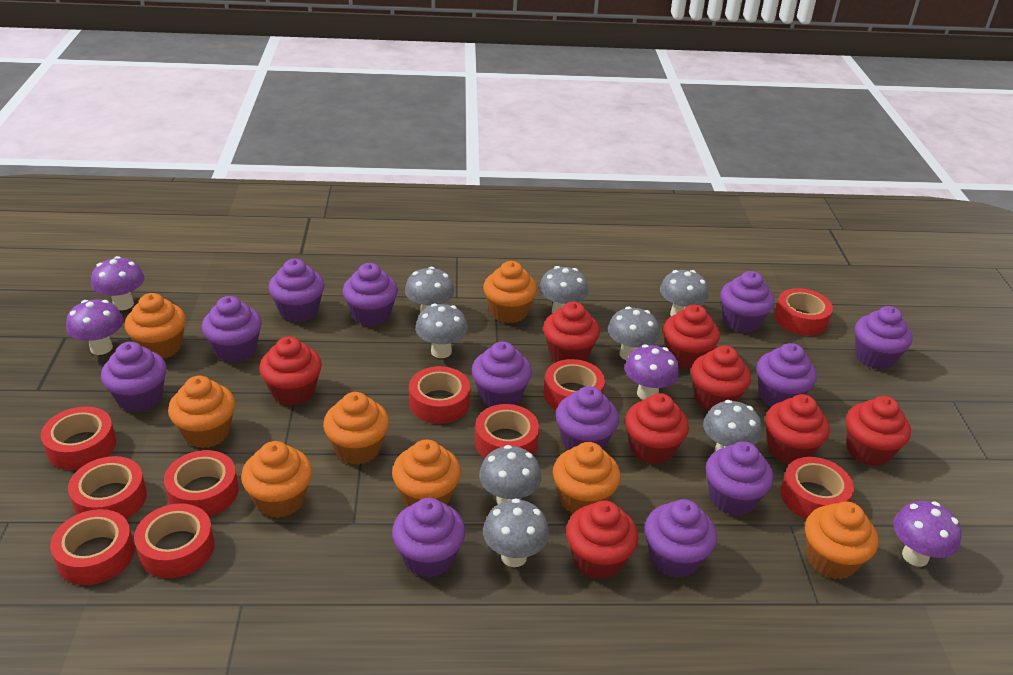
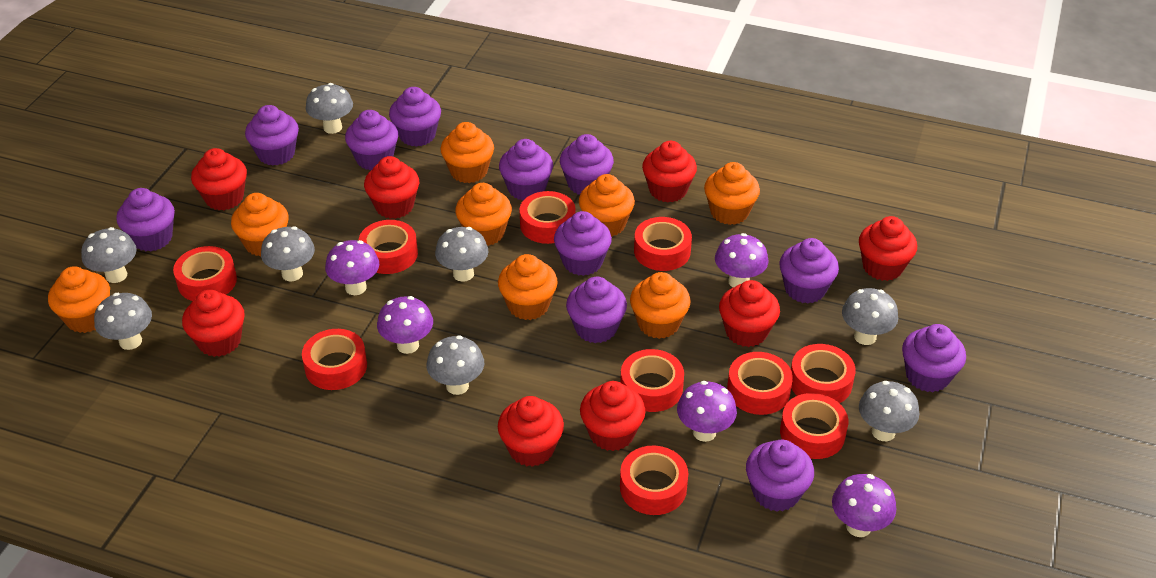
purple cupcake: 12 -> 11
purple mushroom: 4 -> 5

